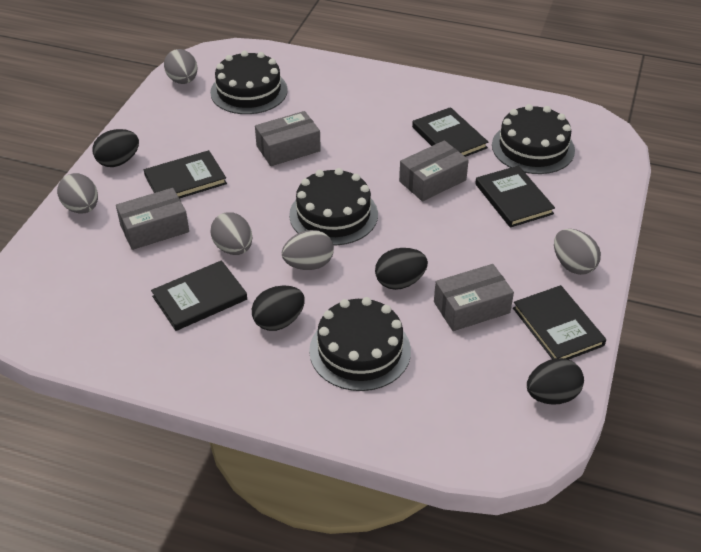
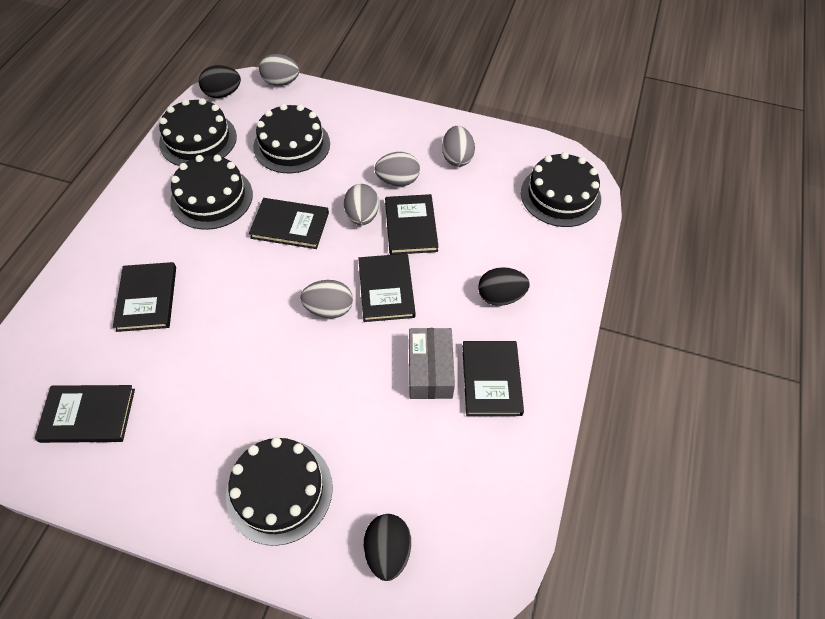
black book: 5 -> 6
black cake: 4 -> 5
black egg: 4 -> 3
grey box: 4 -> 1

